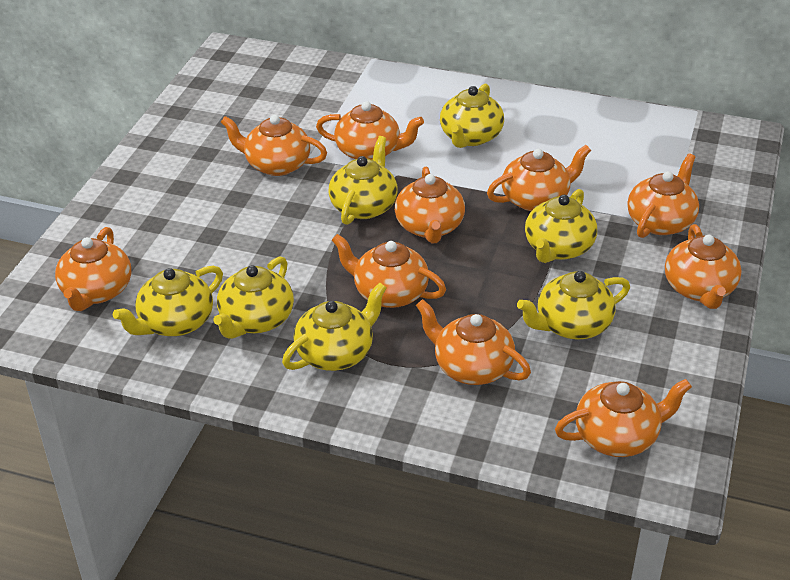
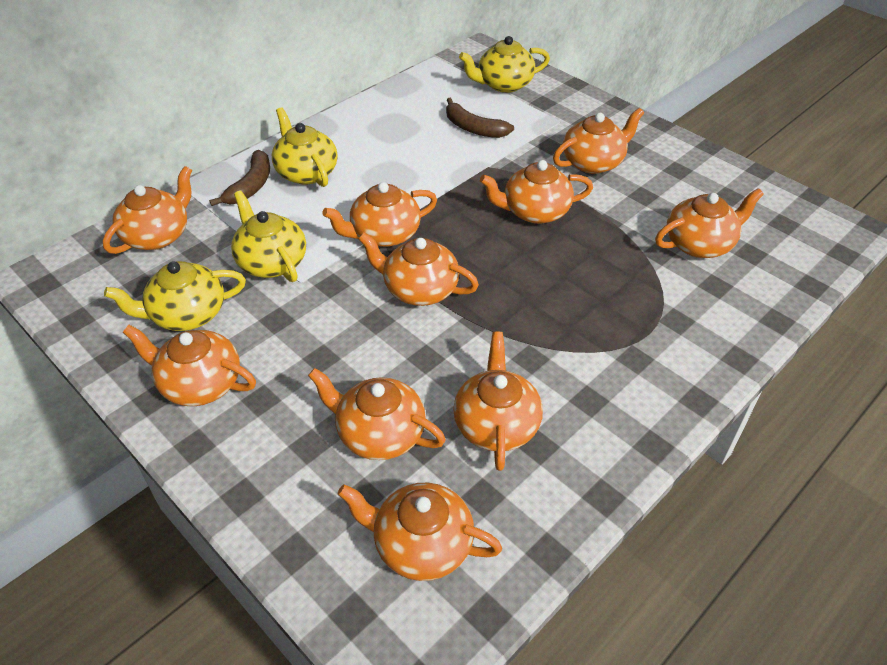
brown banana: 0 -> 2
yellow teapot: 7 -> 4

